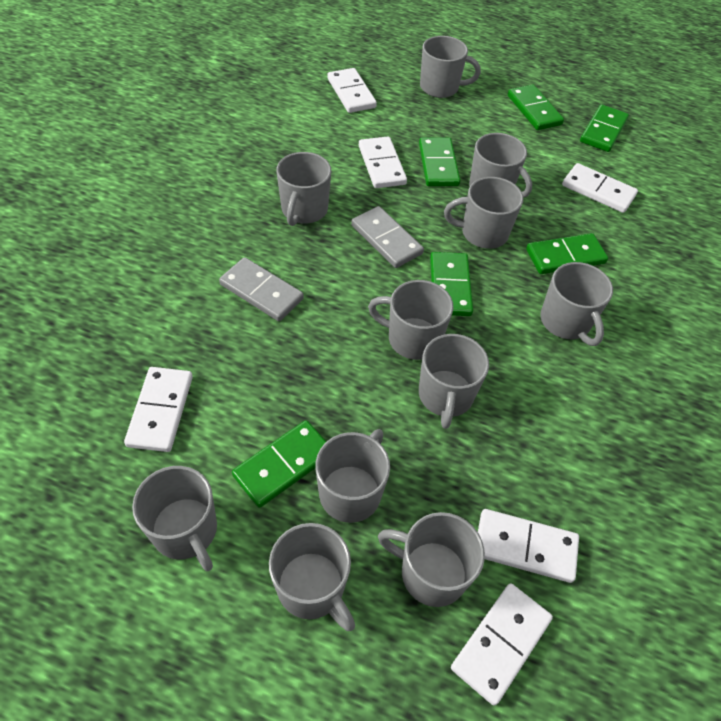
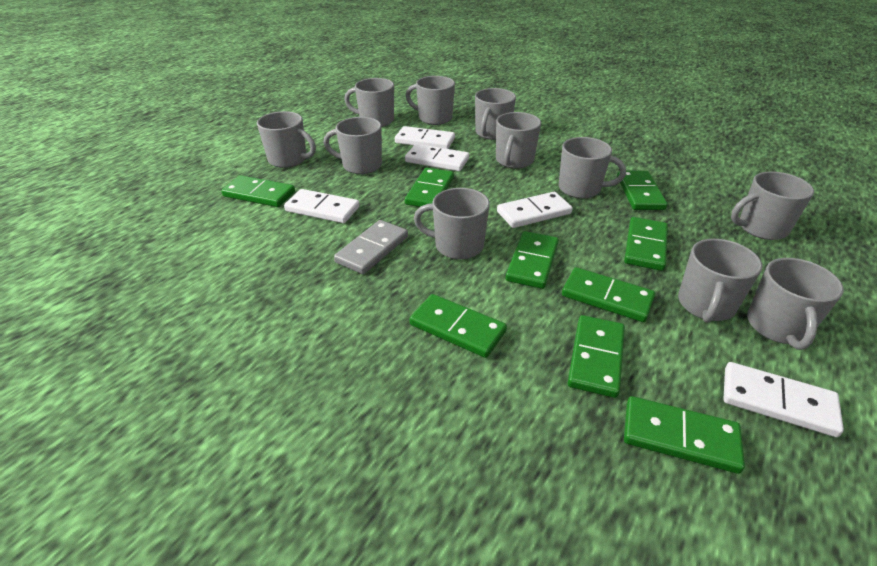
green domino: 6 -> 9
grey domino: 2 -> 1
white domino: 6 -> 5

